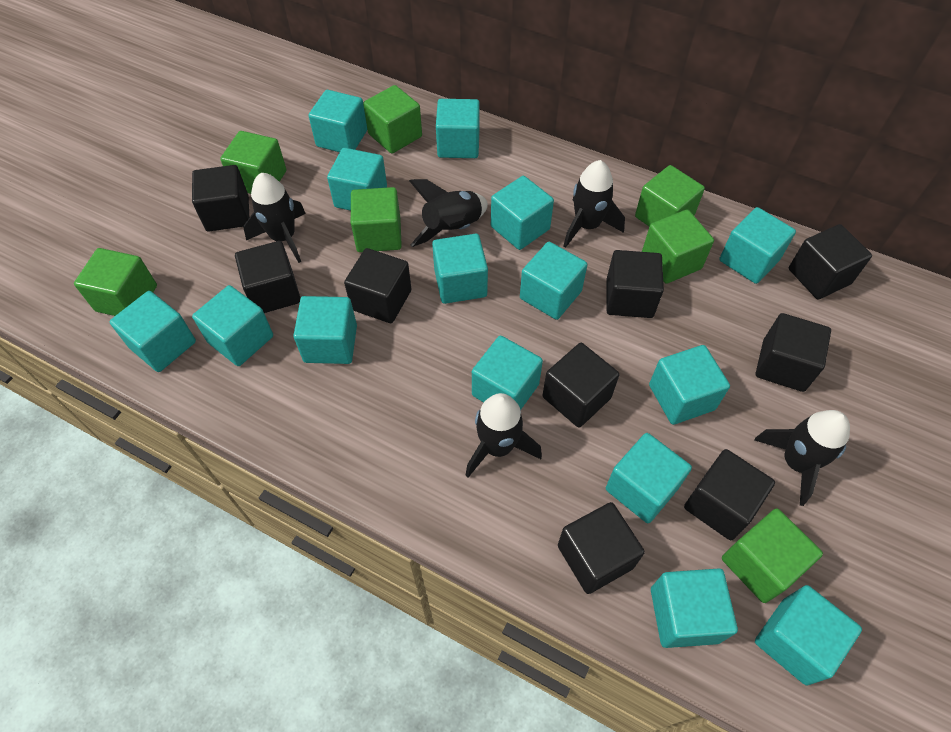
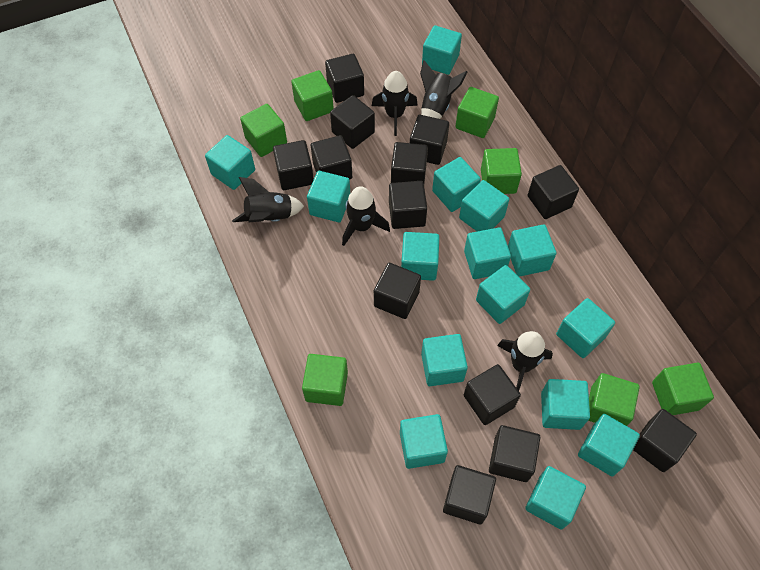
black cube: 9 -> 13

